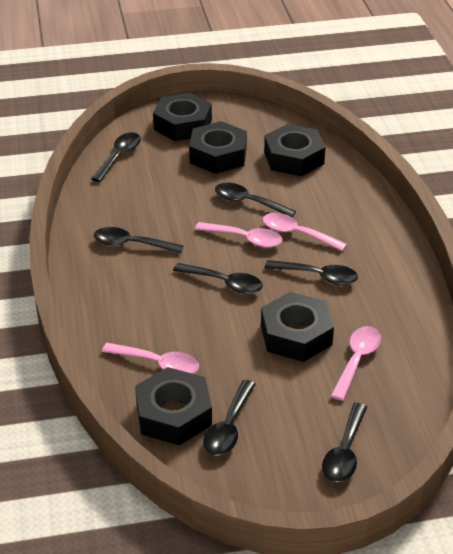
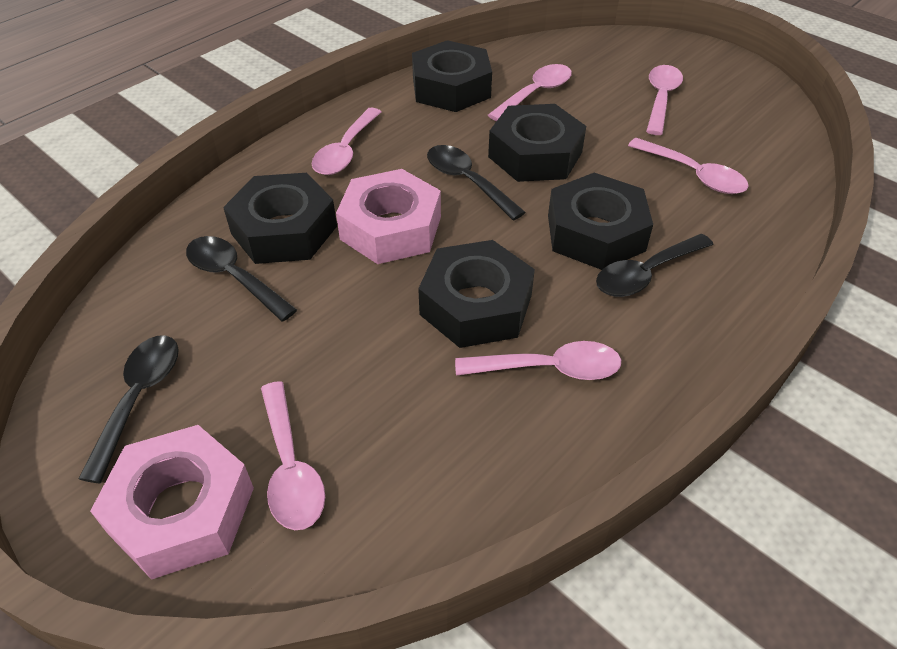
black spoon: 7 -> 4
pink nut: 0 -> 2
pink spoon: 4 -> 6

